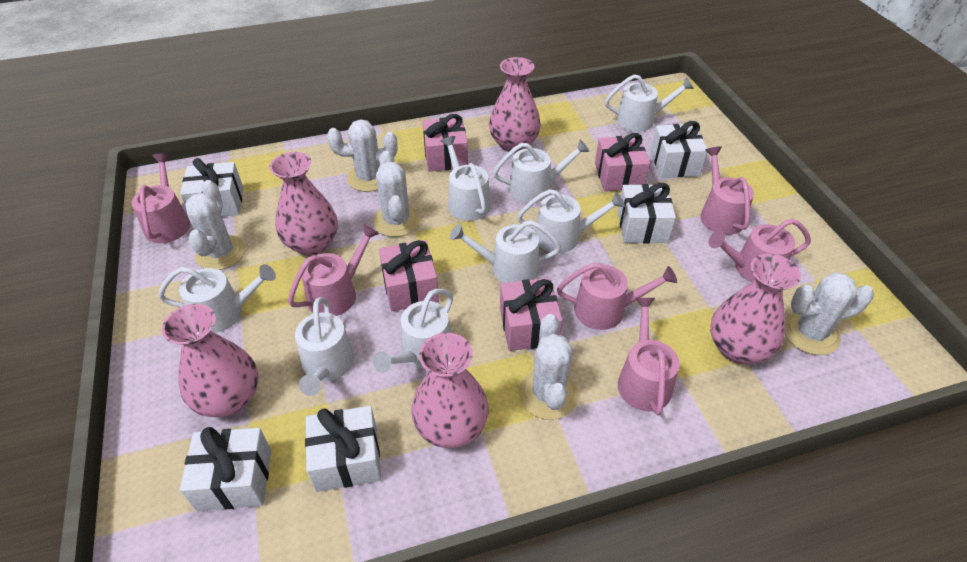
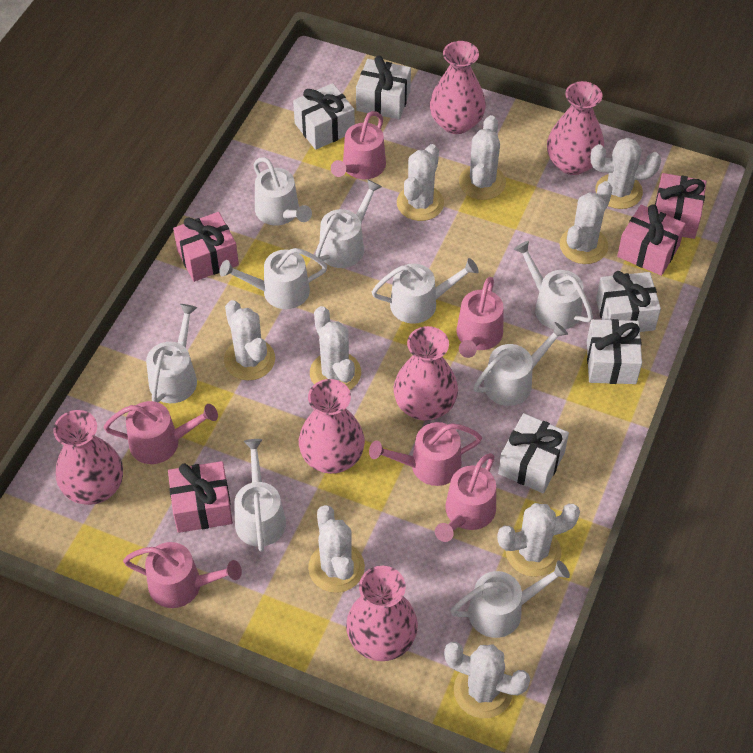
pink vase: 5 -> 6
white cactus: 5 -> 9
white watering can: 8 -> 9

